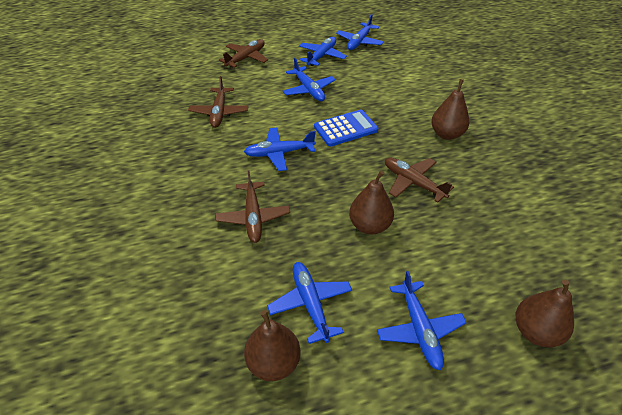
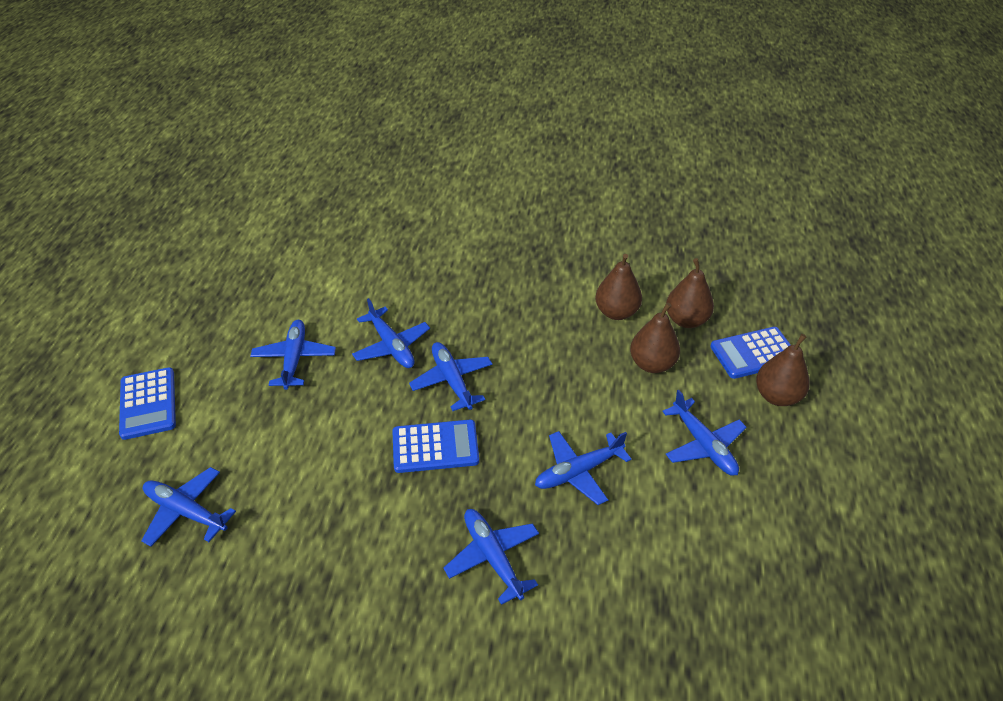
blue calculator: 1 -> 3
blue plane: 6 -> 7
brown plane: 4 -> 0

